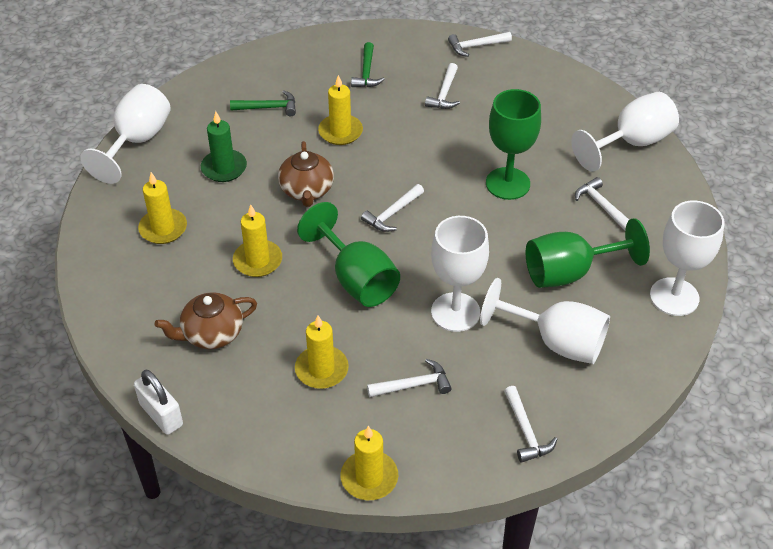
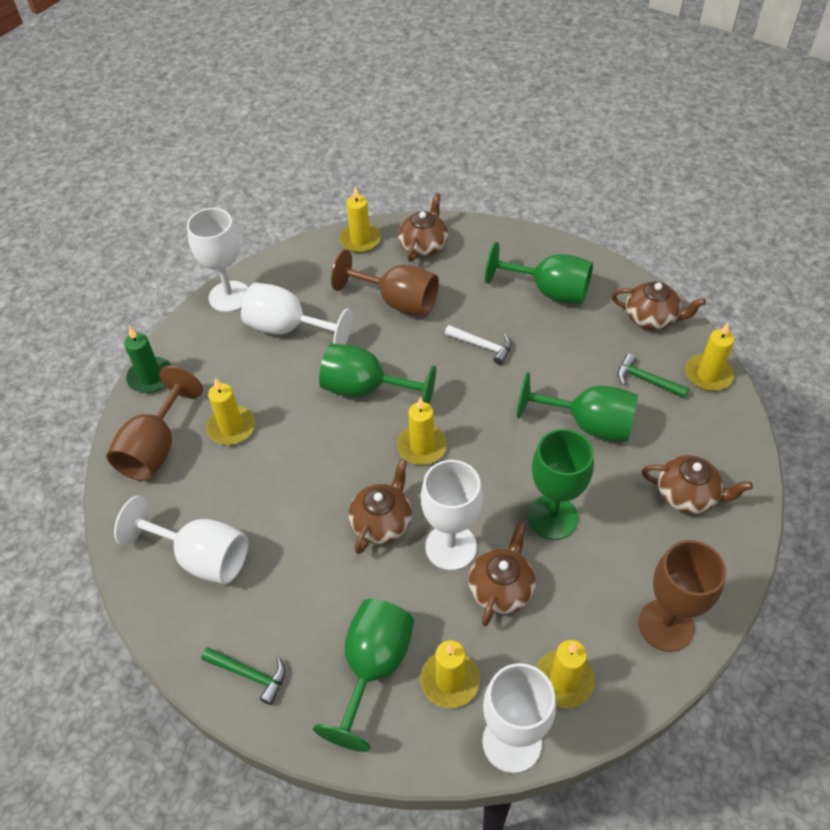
brown goblet: 0 -> 3
brown teapot: 2 -> 5
green goblet: 3 -> 5
white hammer: 6 -> 1
white padlock: 1 -> 0
yellow candle: 5 -> 6

